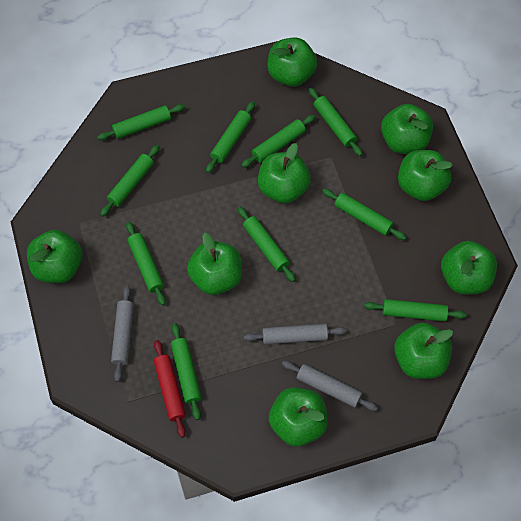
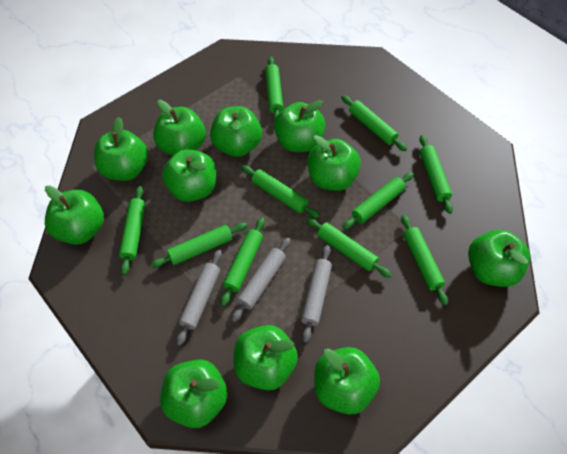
green apple: 9 -> 11
red rolling pin: 1 -> 0

